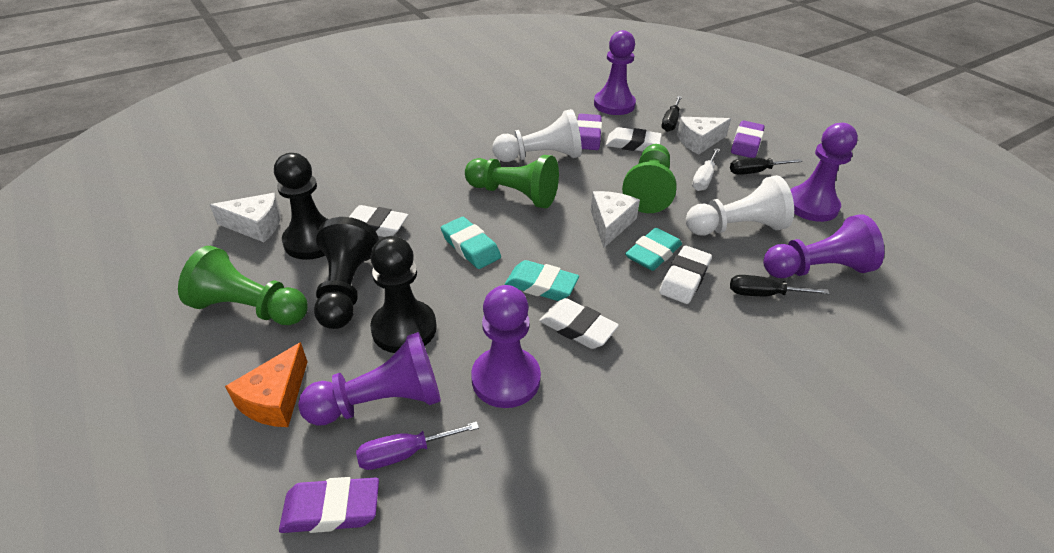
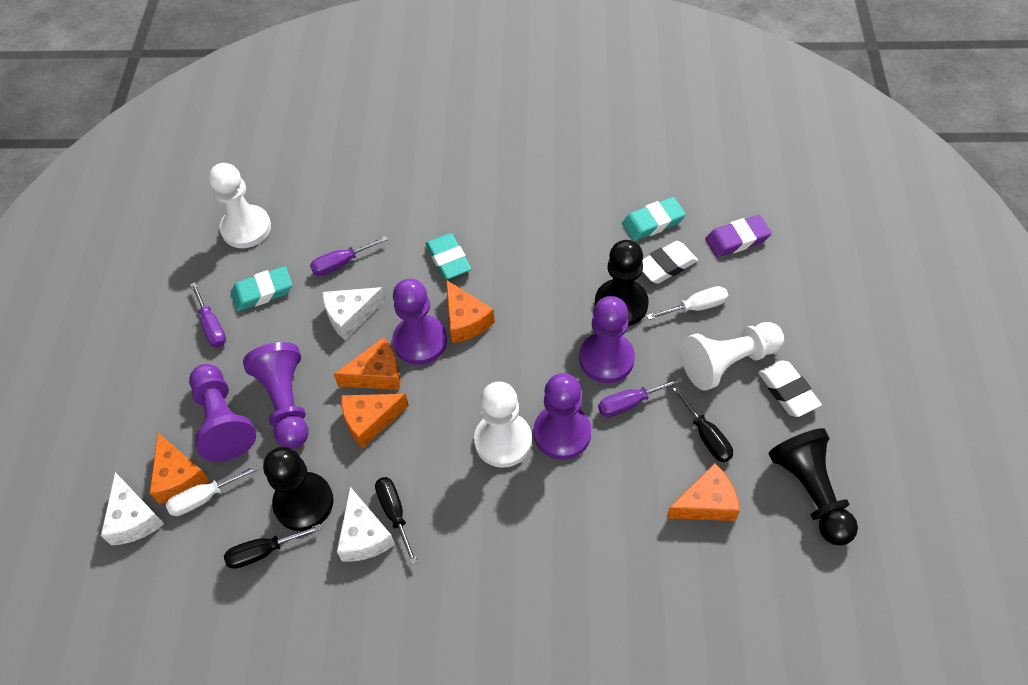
green pawn: 3 -> 0
orange cheese: 1 -> 5
purple eraser: 3 -> 1
purple screwdriver: 1 -> 3
white eraser: 4 -> 2
white pawn: 2 -> 3
white screwdriver: 1 -> 2

